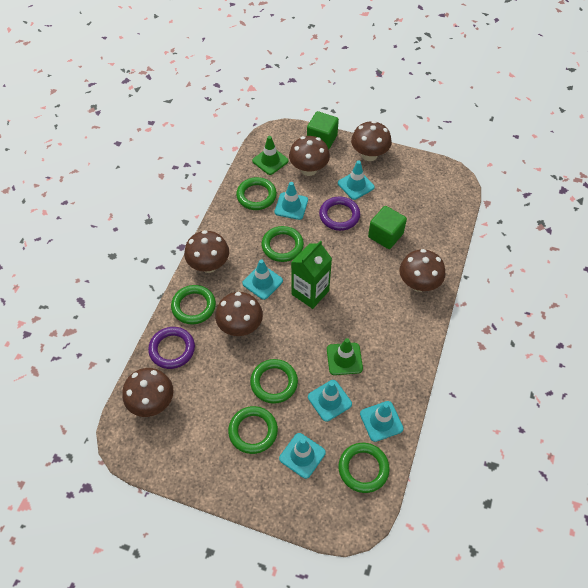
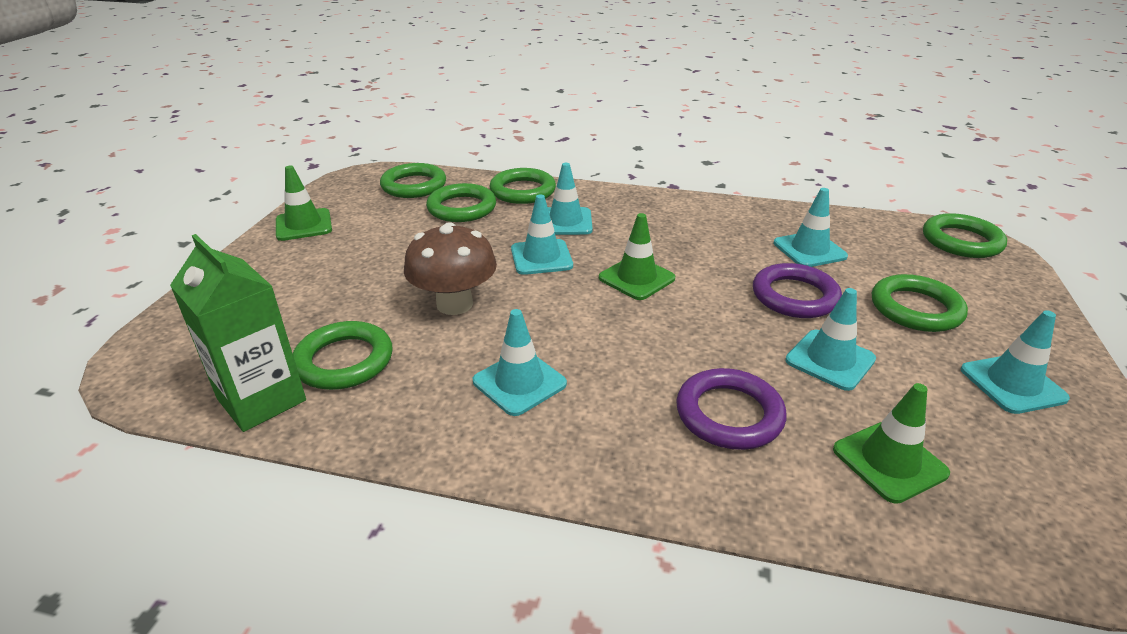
brown mushroom: 6 -> 1
green cube: 2 -> 0
green traffic cone: 2 -> 3

